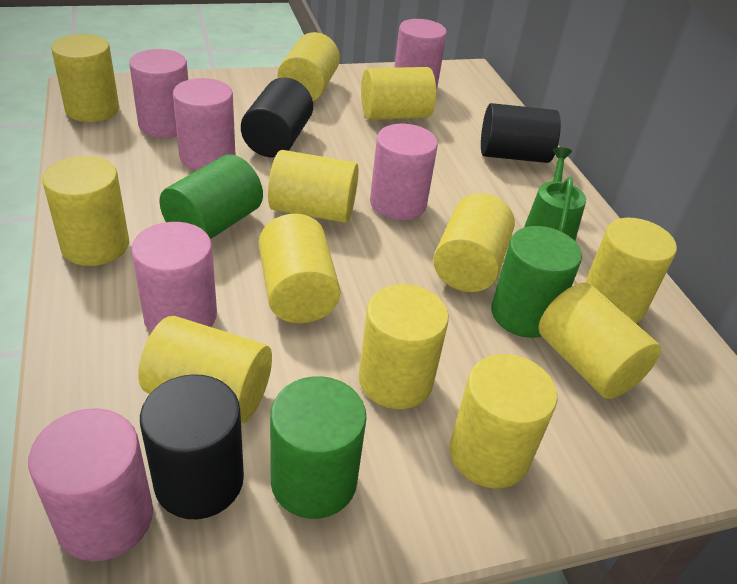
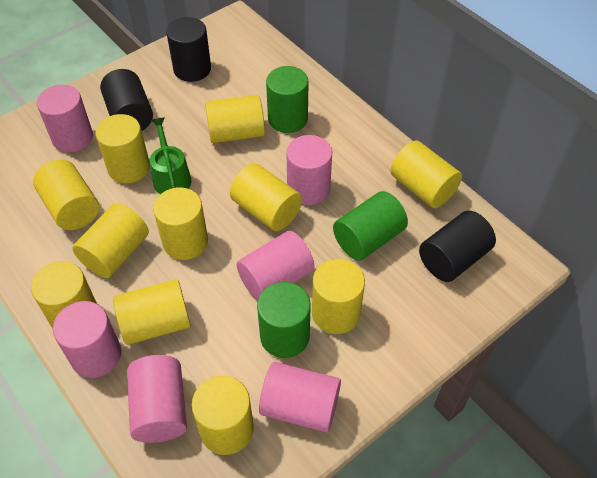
yellow cylinder: 12 -> 11

